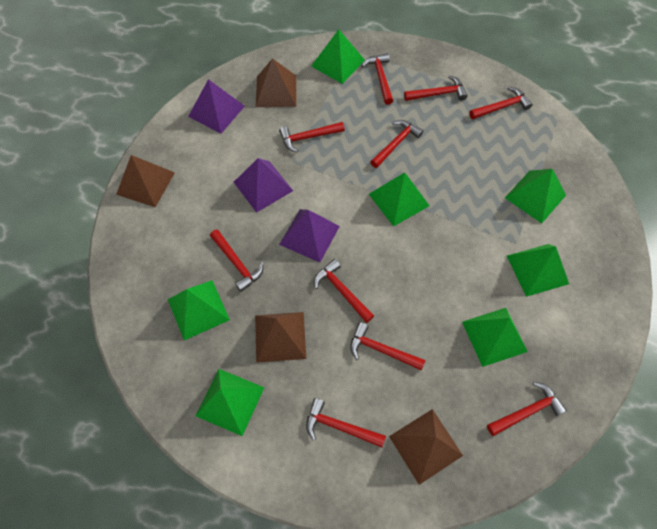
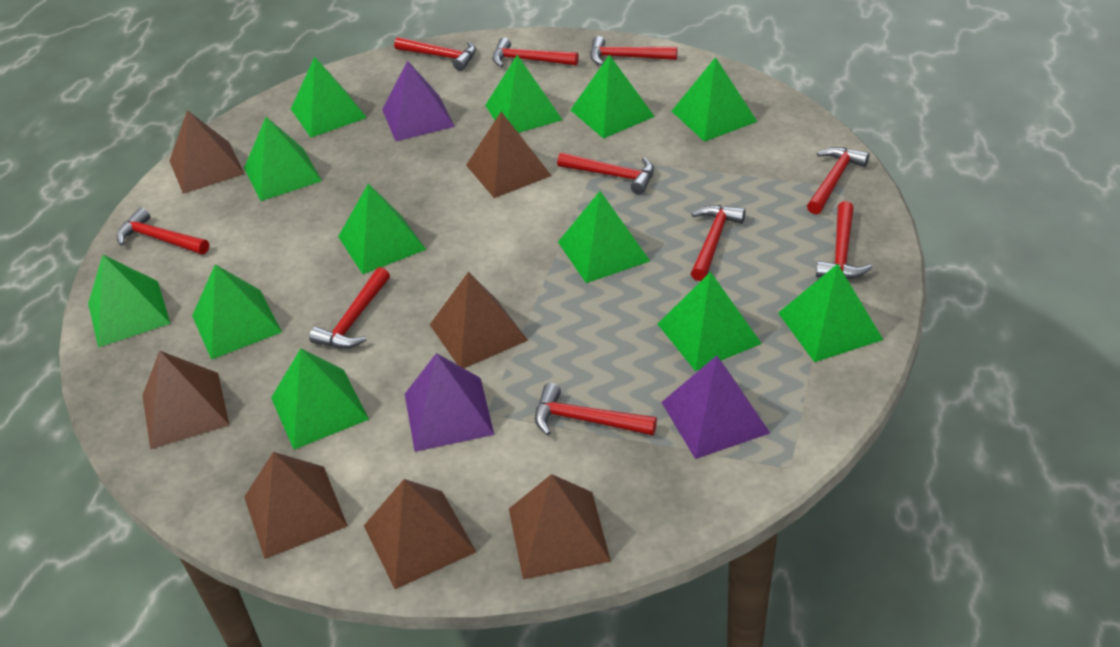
brown pyramid: 4 -> 7
green pyramid: 7 -> 12

